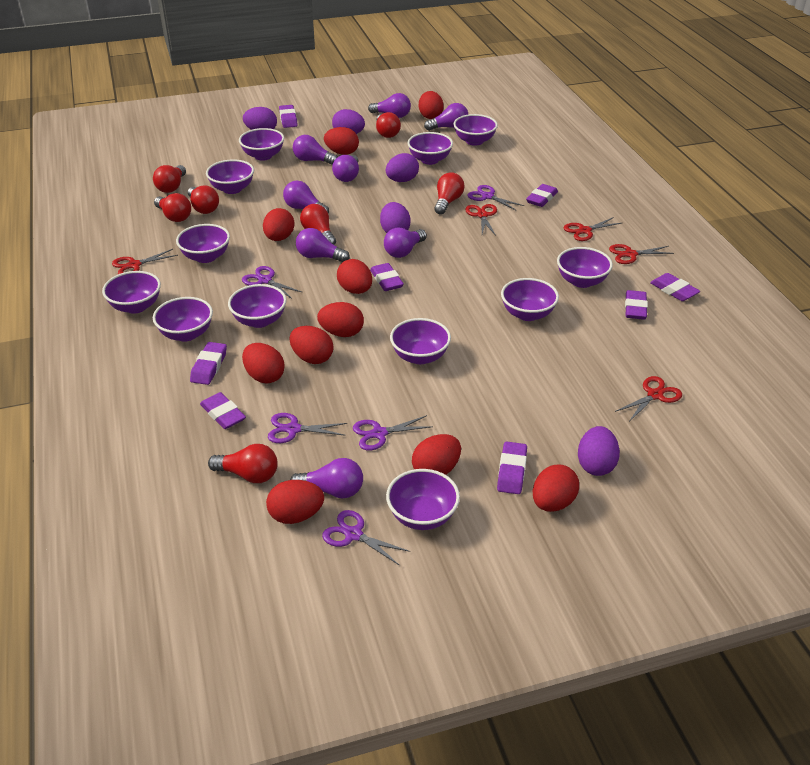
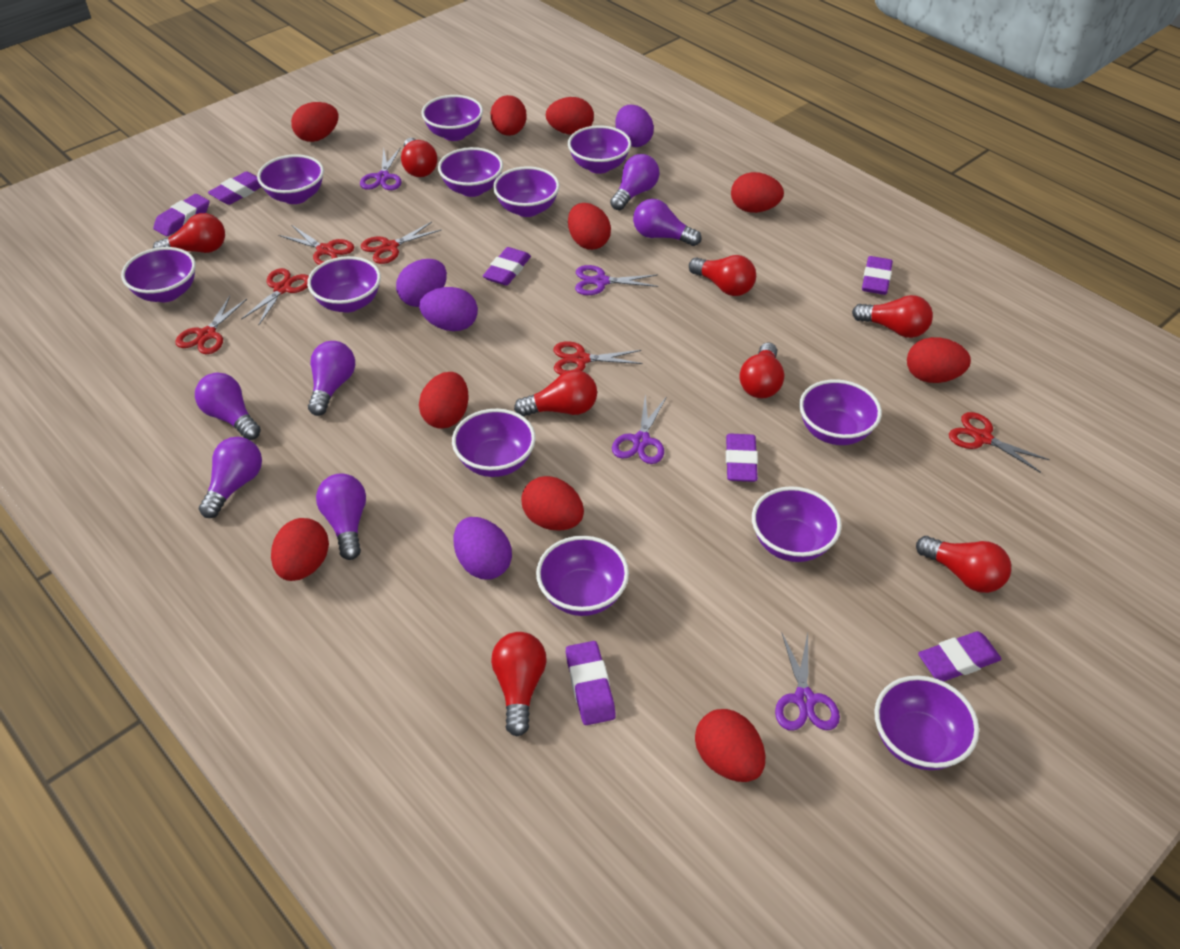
purple egg: 5 -> 4
purple eraser: 8 -> 7
purple light bulb: 8 -> 6
purple scissors: 5 -> 4
red light bulb: 7 -> 8
red scissors: 5 -> 6

